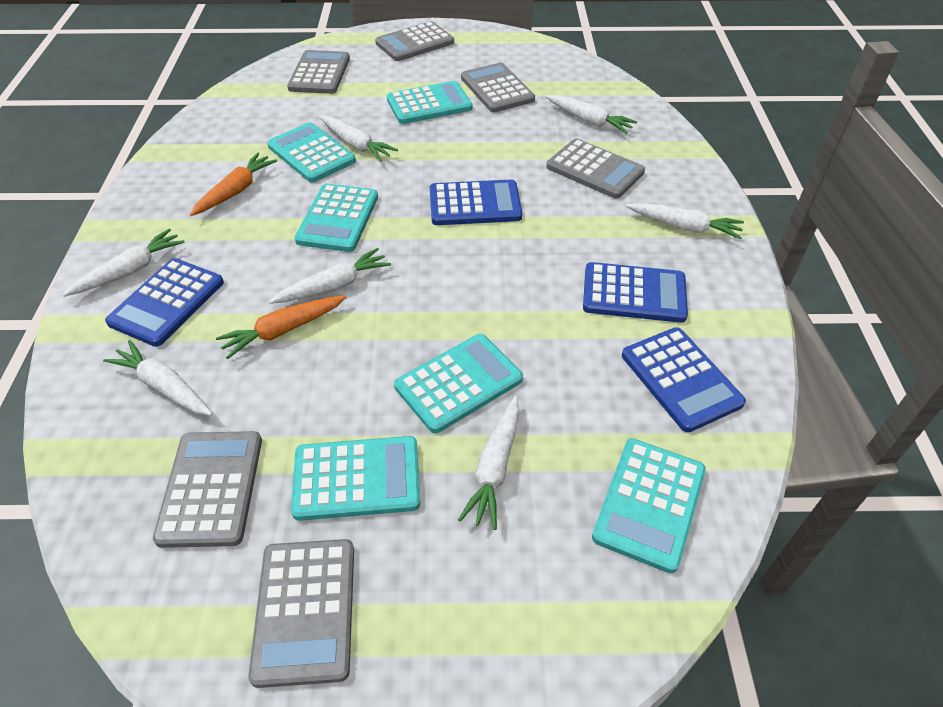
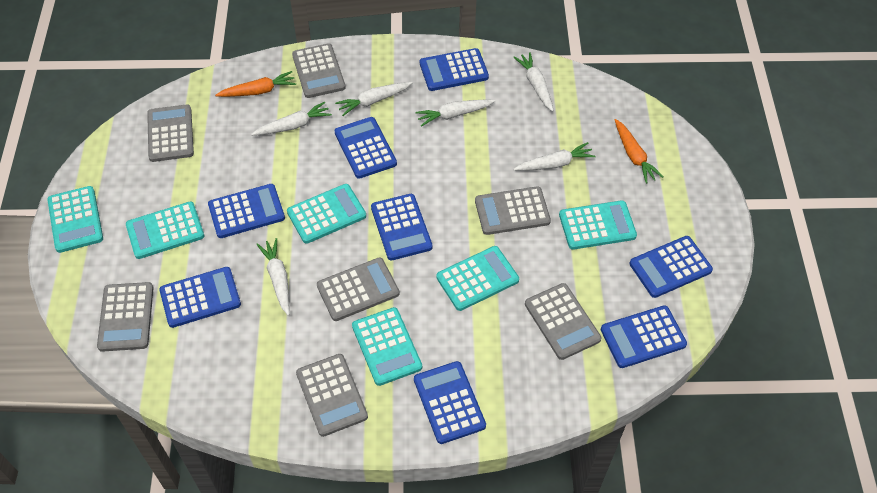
blue calculator: 4 -> 8
grey calculator: 6 -> 7
white carrot: 7 -> 6

